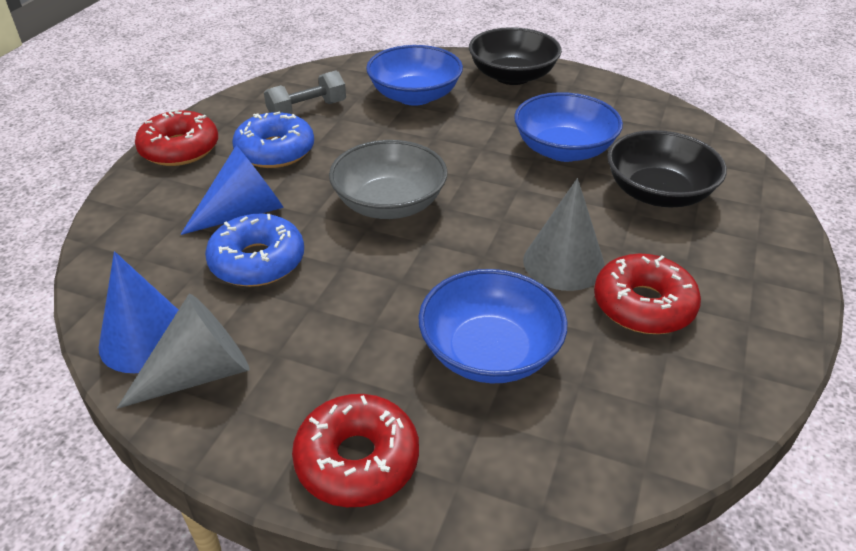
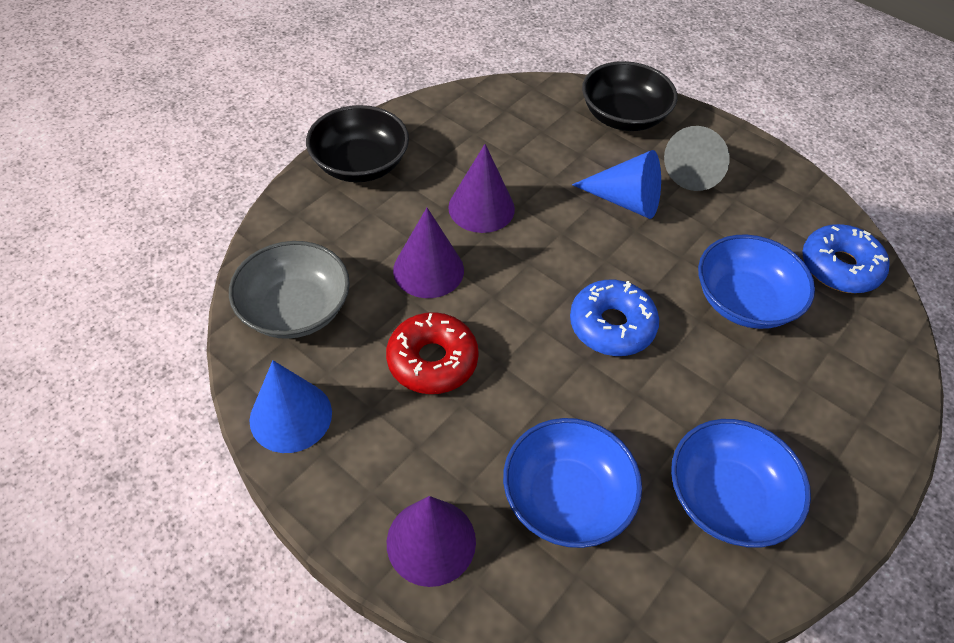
grey cone: 2 -> 1
grey dumbbell: 1 -> 0
purple cone: 0 -> 3
red donut: 3 -> 1

